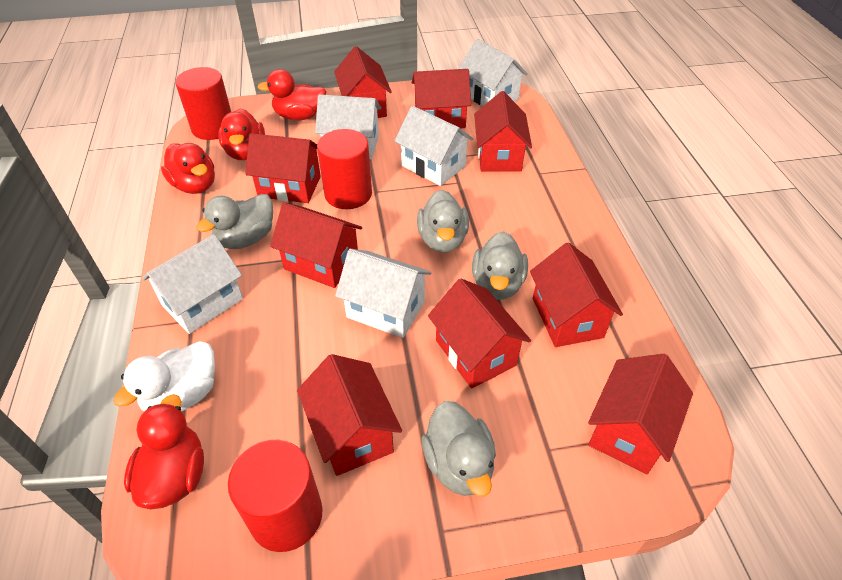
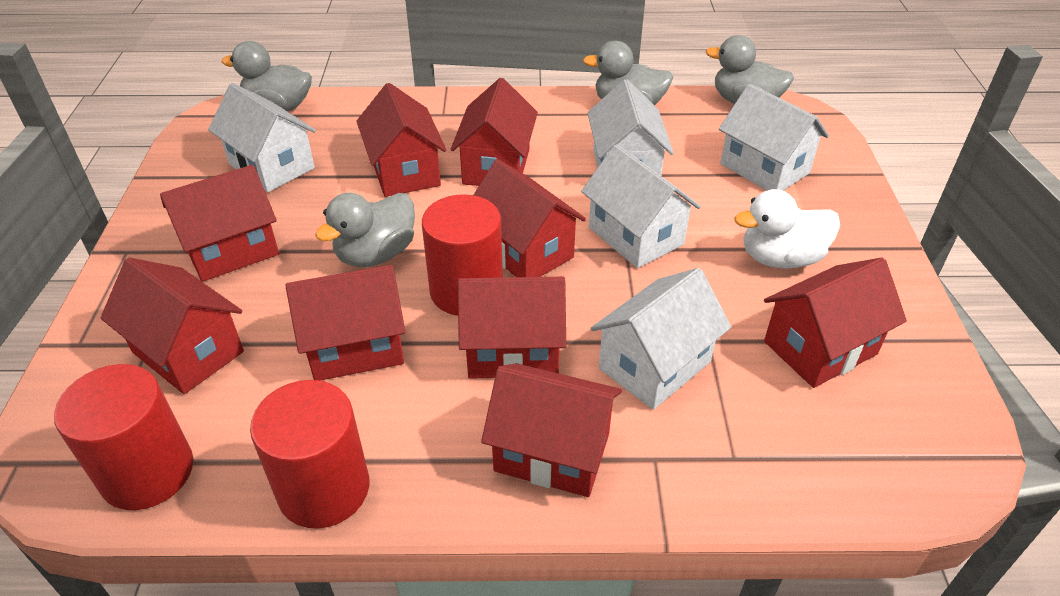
red duck: 4 -> 0

